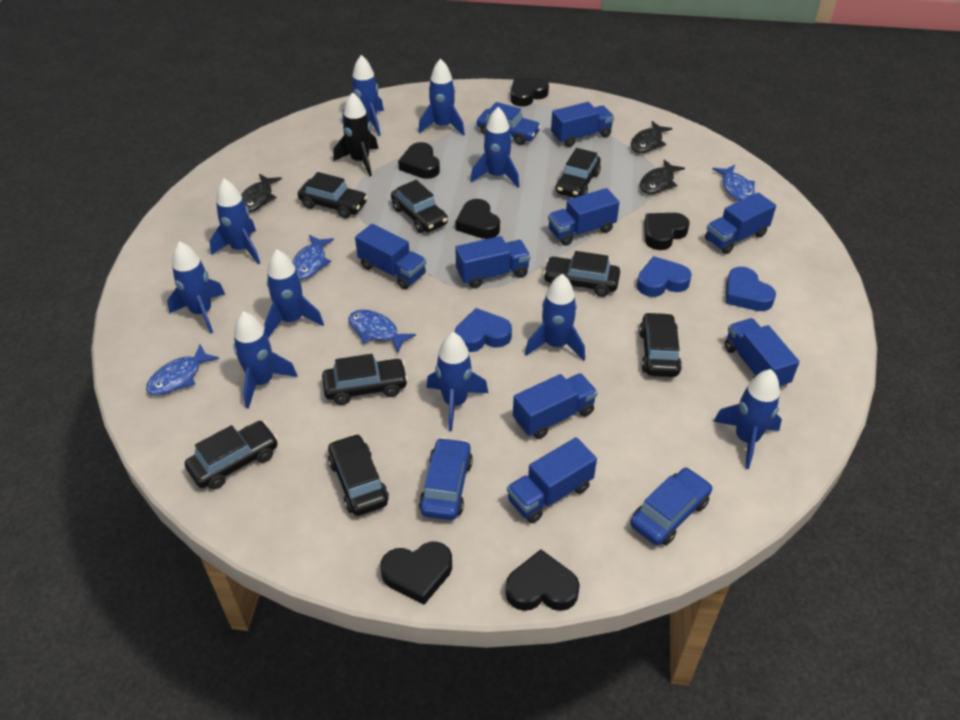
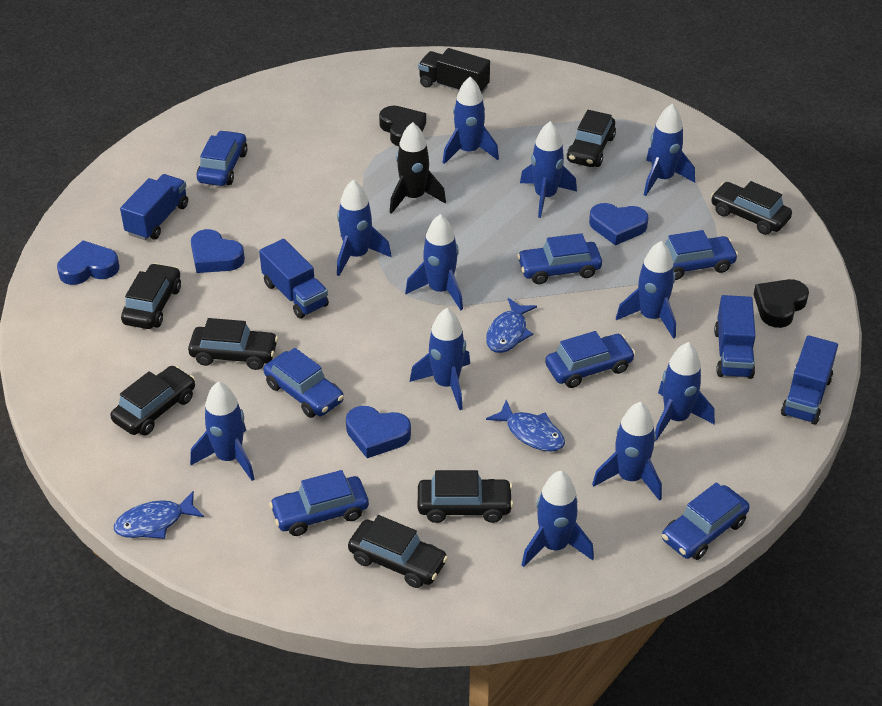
black car: 8 -> 7
black fish: 3 -> 0
black heart: 6 -> 2
black truck: 0 -> 1
blue car: 3 -> 7
blue fish: 4 -> 3
blue heart: 3 -> 4
blue rocket: 10 -> 11
blue truck: 8 -> 4

